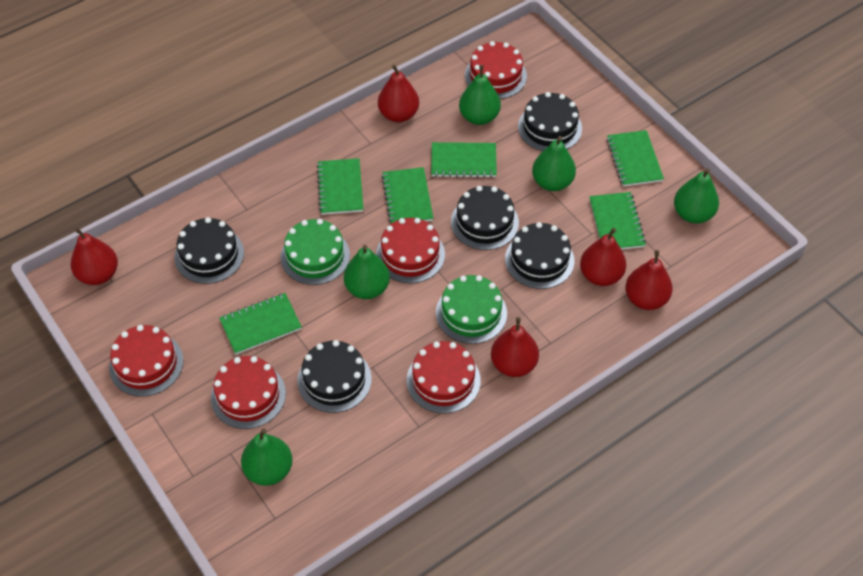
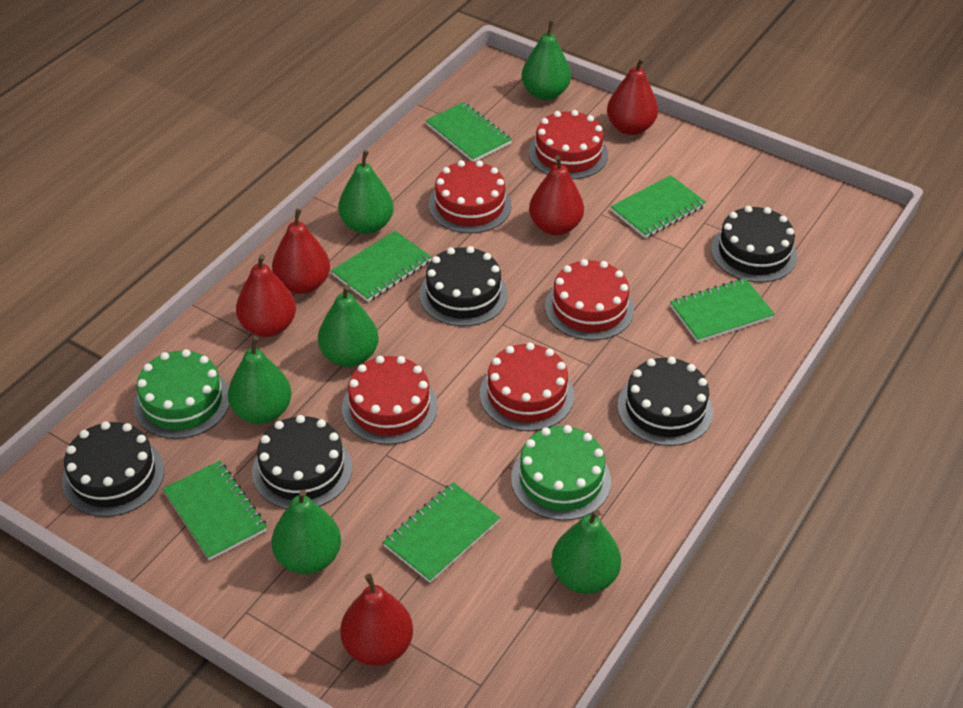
green pear: 5 -> 6

